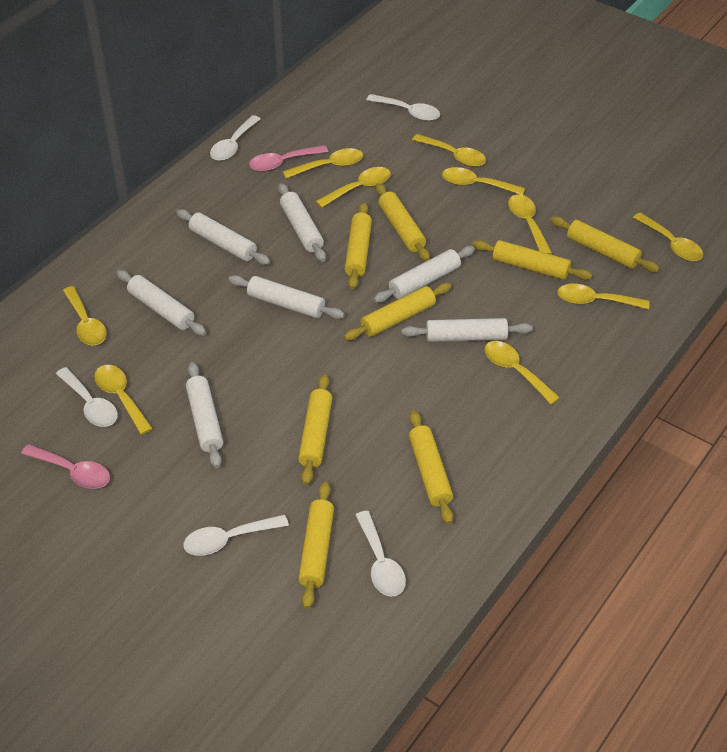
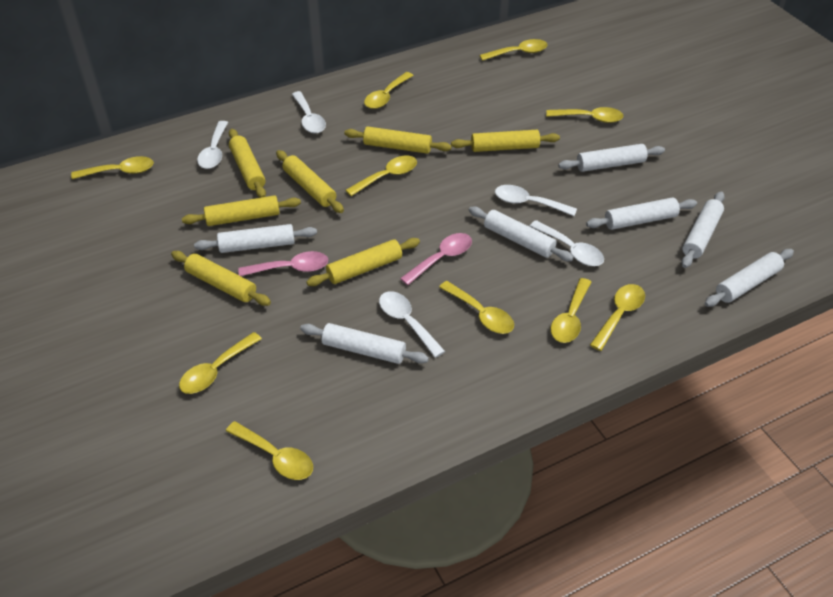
yellow rolling pin: 8 -> 7

